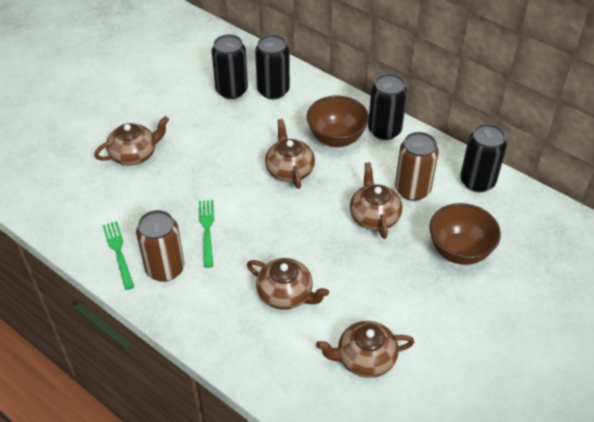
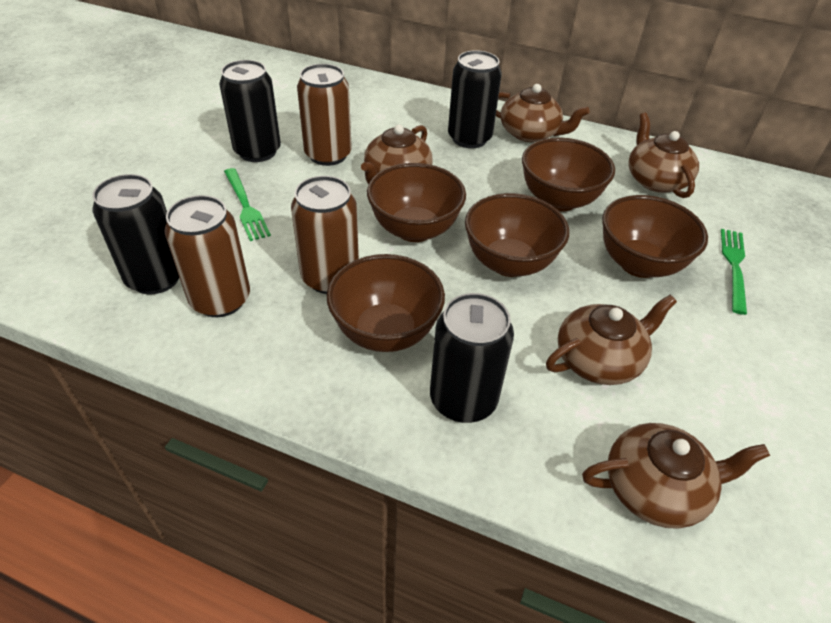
brown bowl: 2 -> 5
brown can: 2 -> 3

